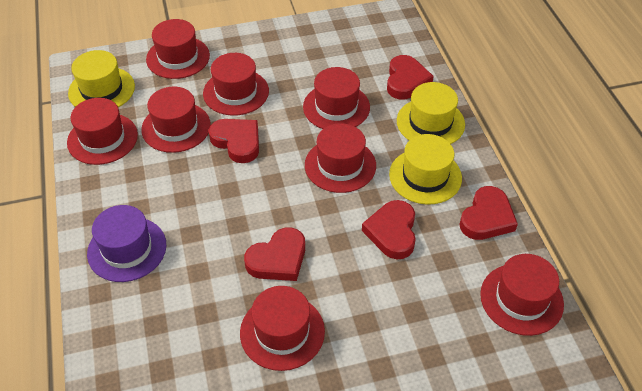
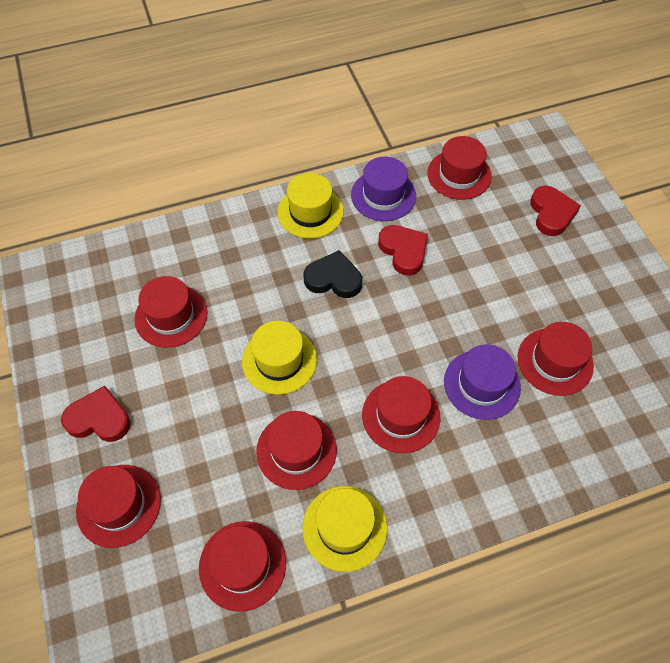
black heart: 0 -> 1
purple hat: 1 -> 2
red hat: 8 -> 7
red heart: 5 -> 3

